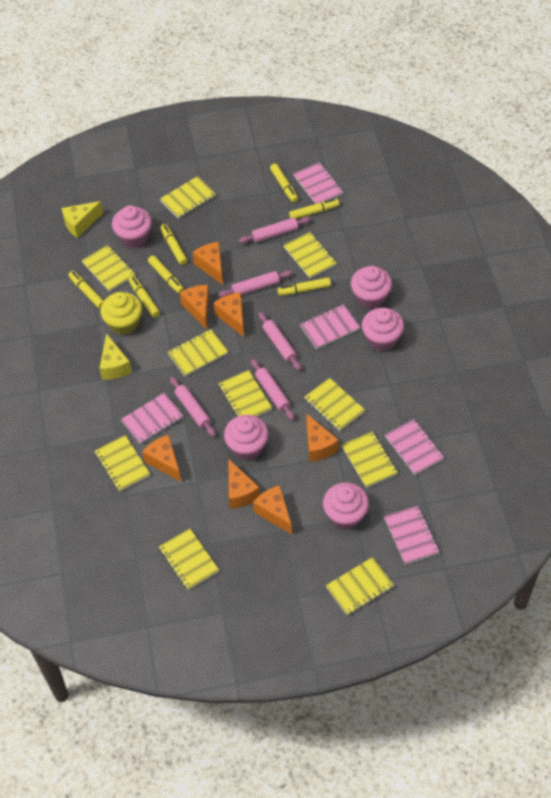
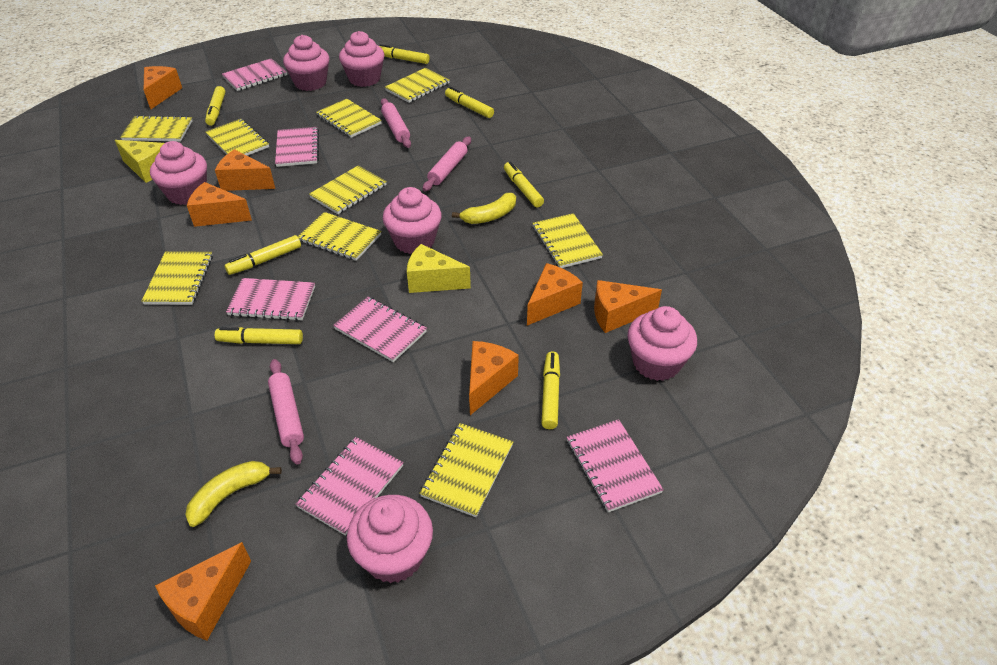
pink cupcake: 5 -> 6
pink notebook: 5 -> 6
pink rolling pin: 5 -> 3
yellow banana: 0 -> 2
yellow cupcake: 1 -> 0
yellow notebook: 10 -> 9

